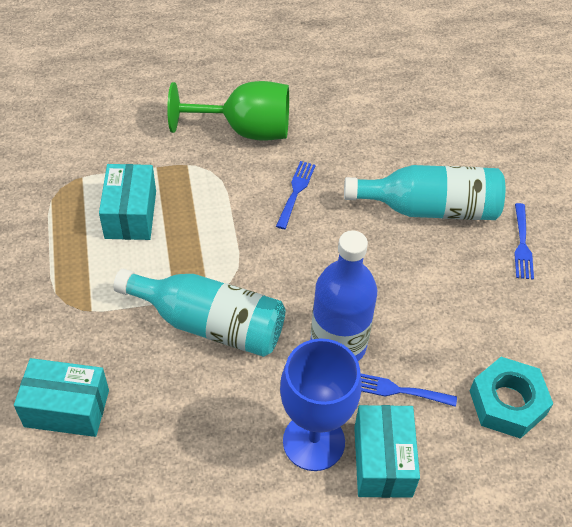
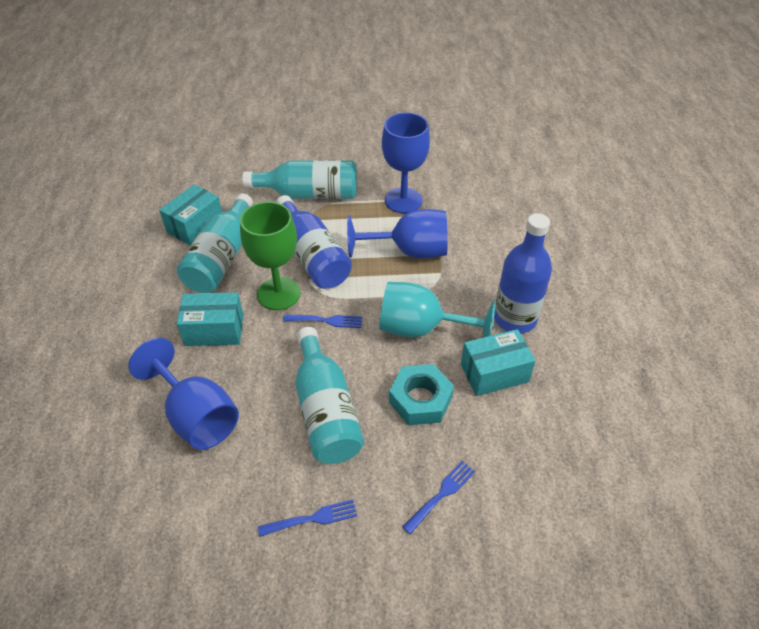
blue bottle: 1 -> 2
blue goblet: 1 -> 3
turquoise bottle: 2 -> 3
turquoise goblet: 0 -> 1

